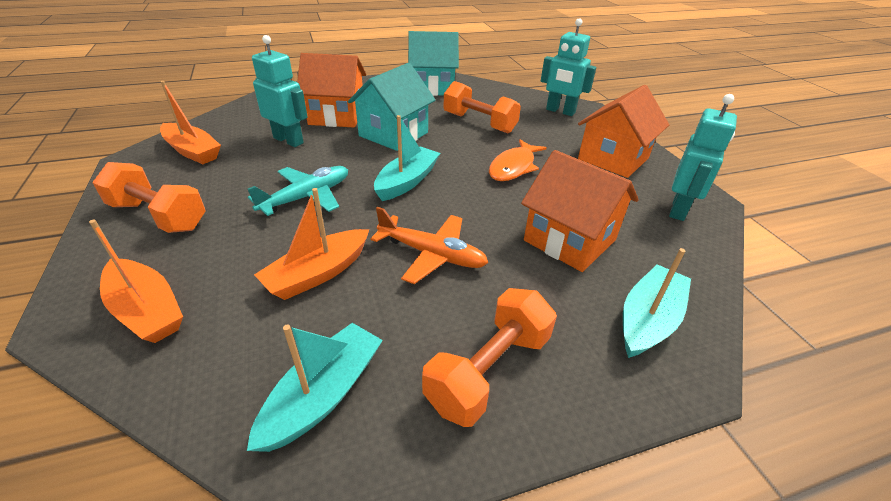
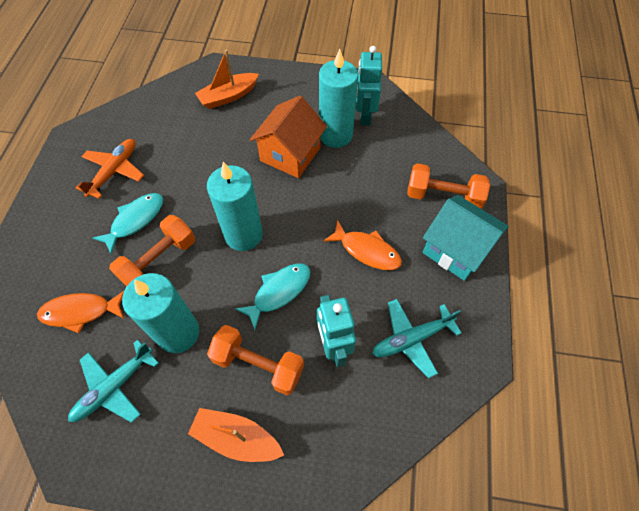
orange boat: 3 -> 2
orange fish: 1 -> 2
orange house: 3 -> 1
turquoise boat: 3 -> 0
turquoise candle: 0 -> 3
turquoise fish: 0 -> 2
turquoise house: 2 -> 1
turquoise plane: 1 -> 2
turquoise robot: 3 -> 2

